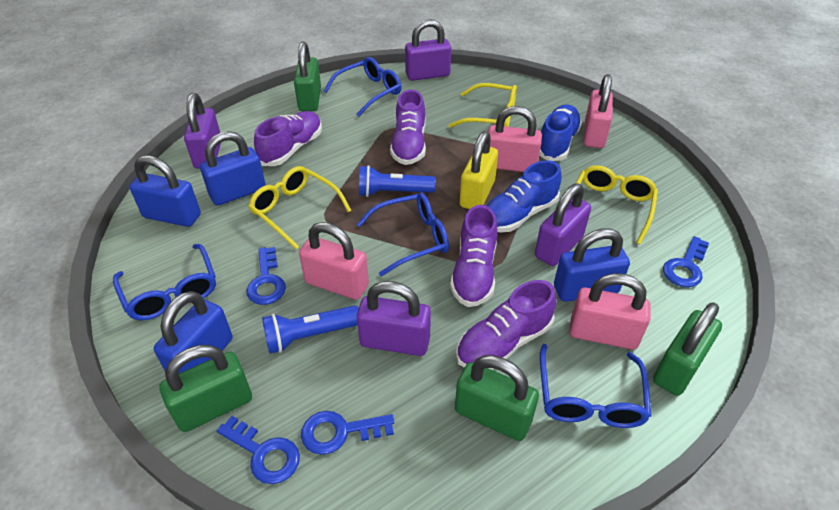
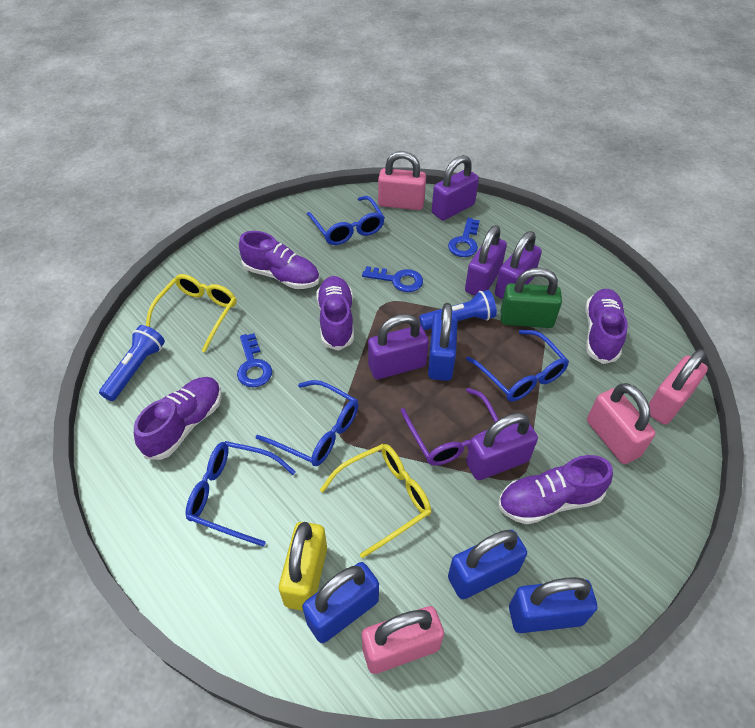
blue key: 4 -> 3
blue shoe: 2 -> 0
green padlock: 4 -> 1
purple glasses: 0 -> 1
purple padlock: 4 -> 5
purple shoe: 4 -> 5
yellow glasses: 3 -> 2

